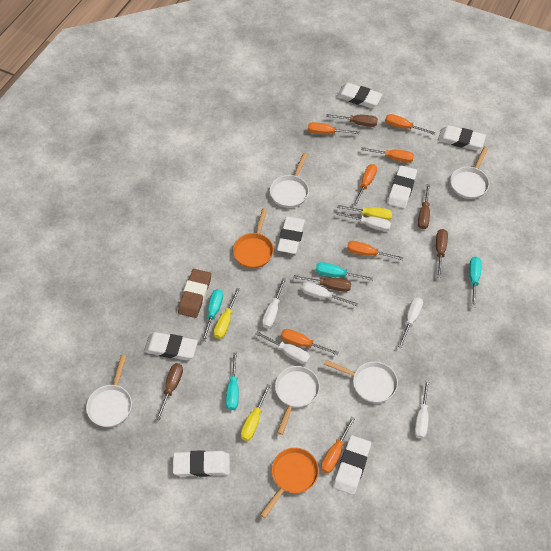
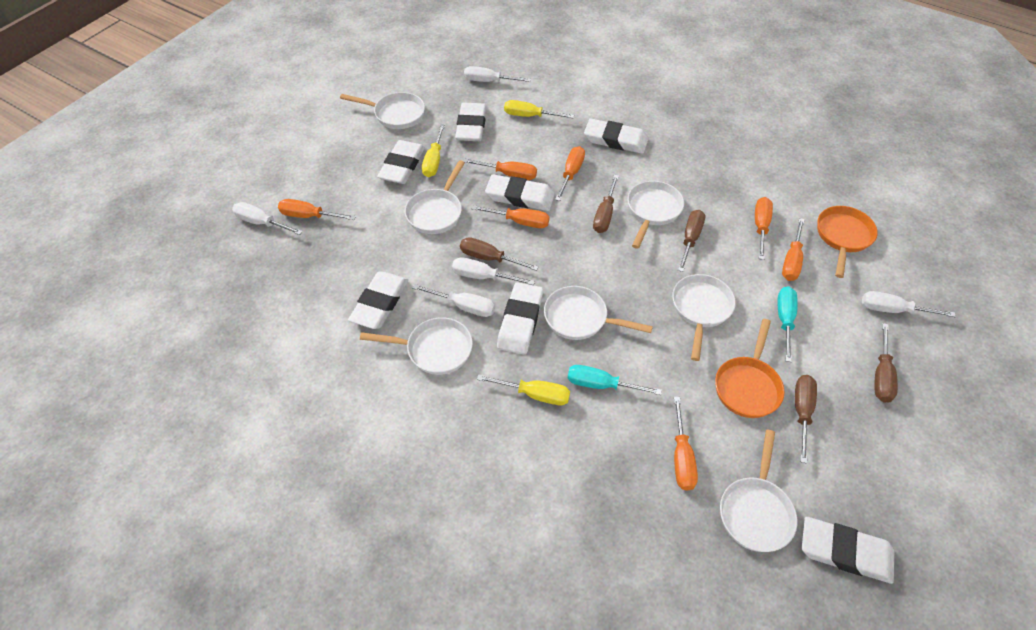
brown eraser: 1 -> 0
turquoise screwdriver: 4 -> 2
white pan: 5 -> 7
white screwdriver: 6 -> 5

